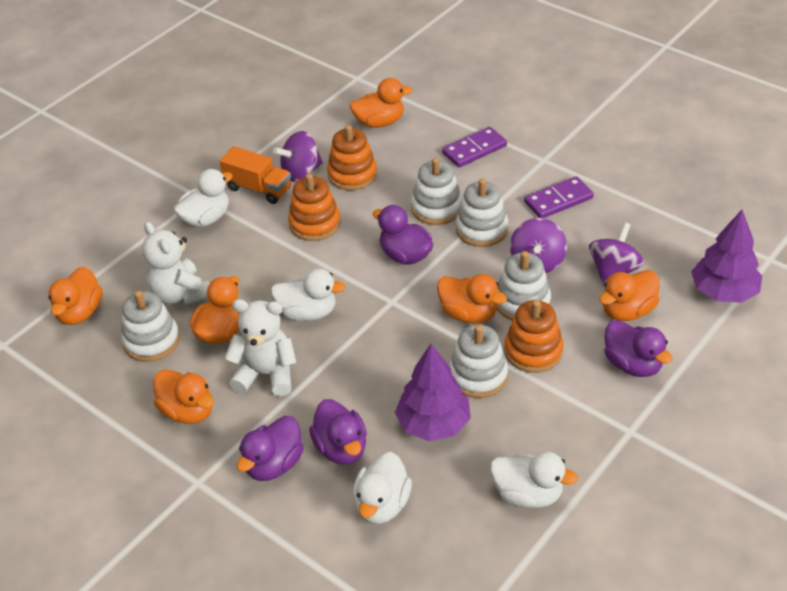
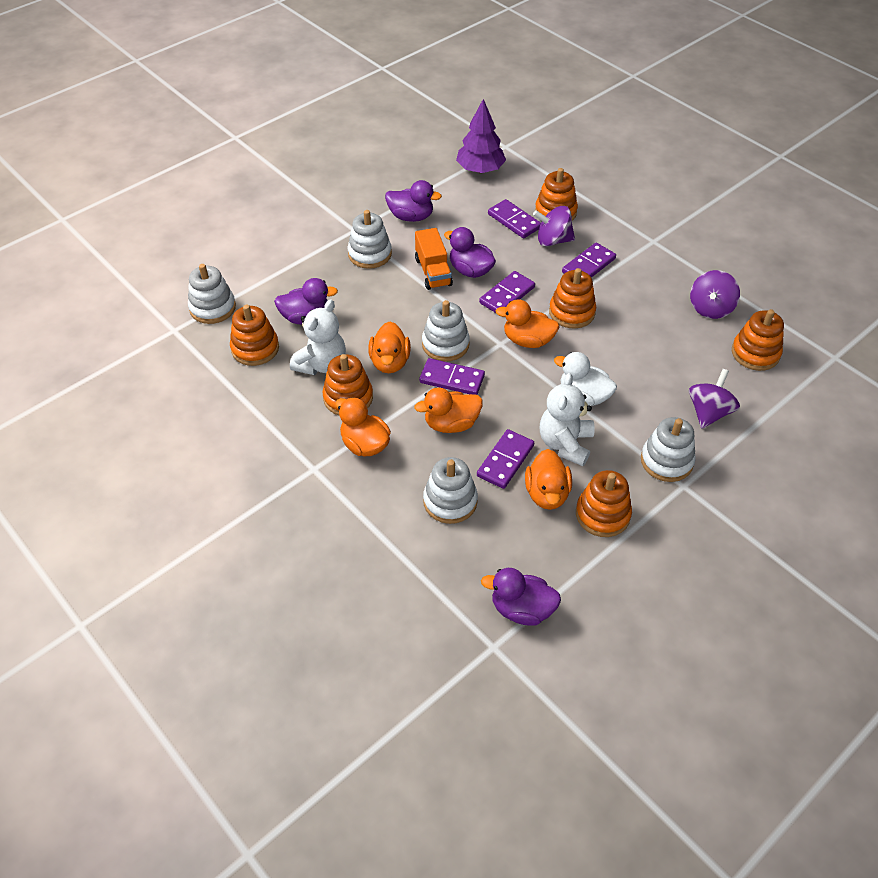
orange duck: 6 -> 5
orange stacking toy: 3 -> 6
purple domino: 2 -> 5
purple tree: 2 -> 1
white duck: 4 -> 1

